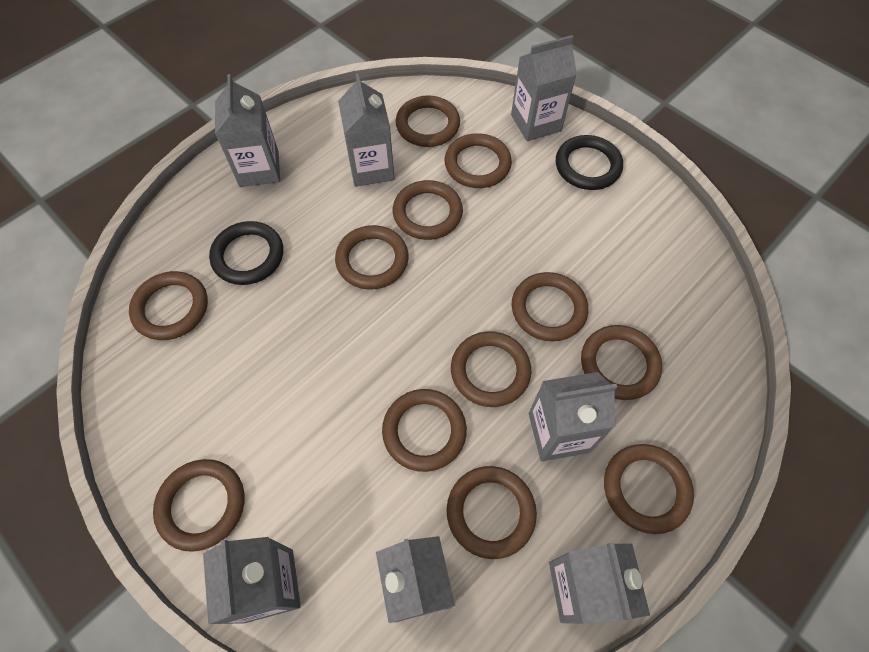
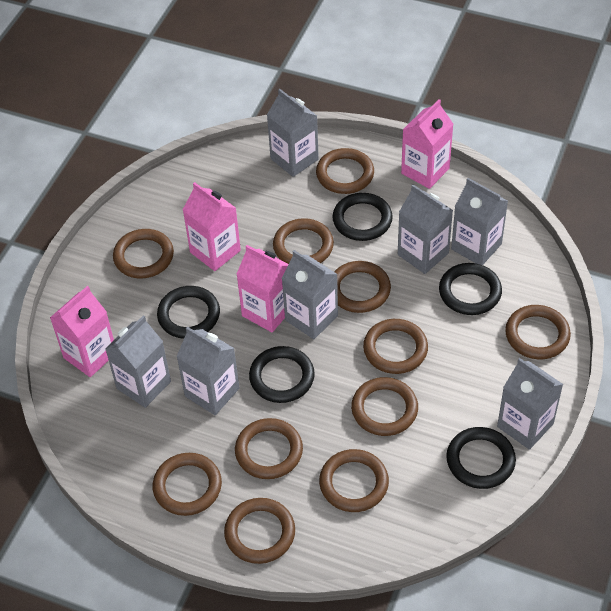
black ring: 2 -> 5
brown ring: 12 -> 11
pink carton: 0 -> 4

